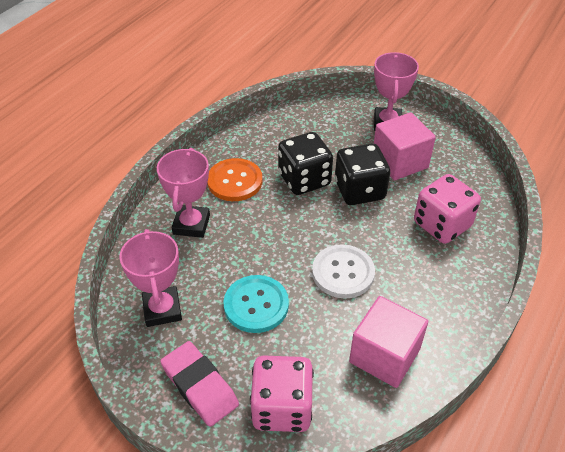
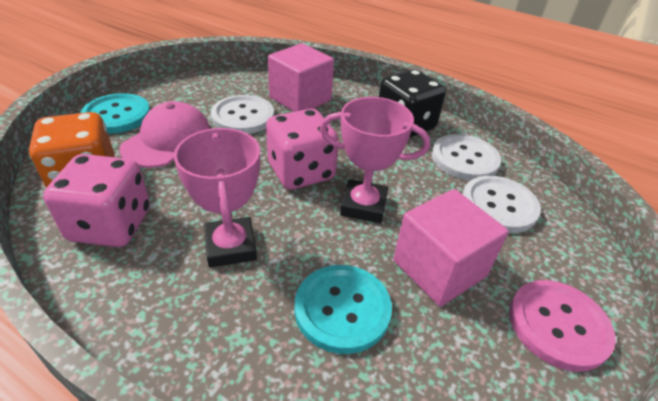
black dice: 2 -> 1
orange button: 1 -> 0
orange dice: 0 -> 1
pink button: 0 -> 1
pink cap: 0 -> 1
pink eraser: 1 -> 0
pink trophy: 3 -> 2
turquoise button: 1 -> 2
white button: 1 -> 3

